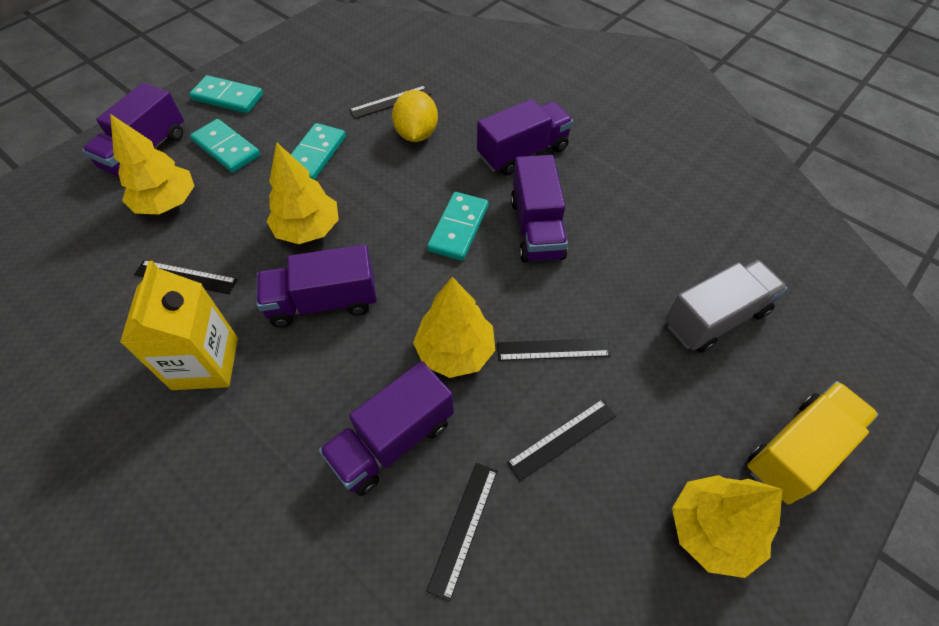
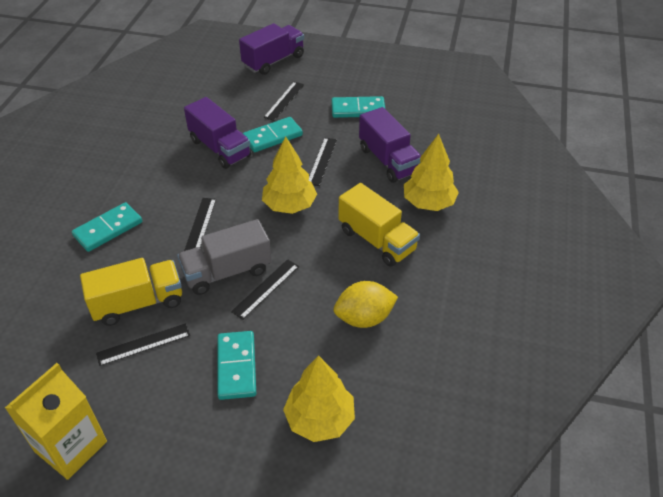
purple truck: 5 -> 3
yellow tree: 4 -> 3
yellow truck: 1 -> 2

